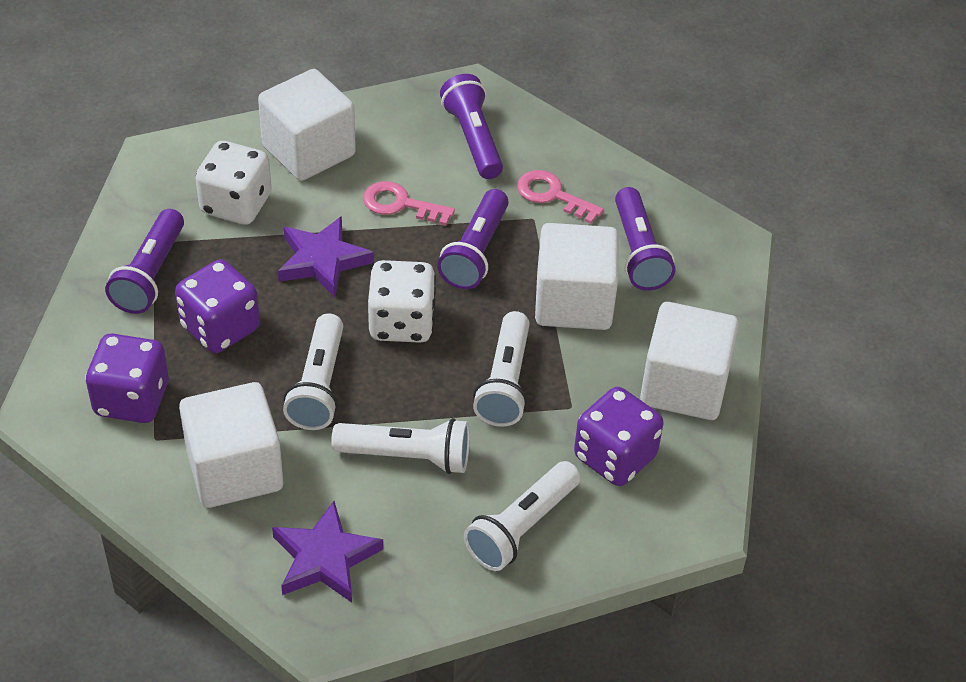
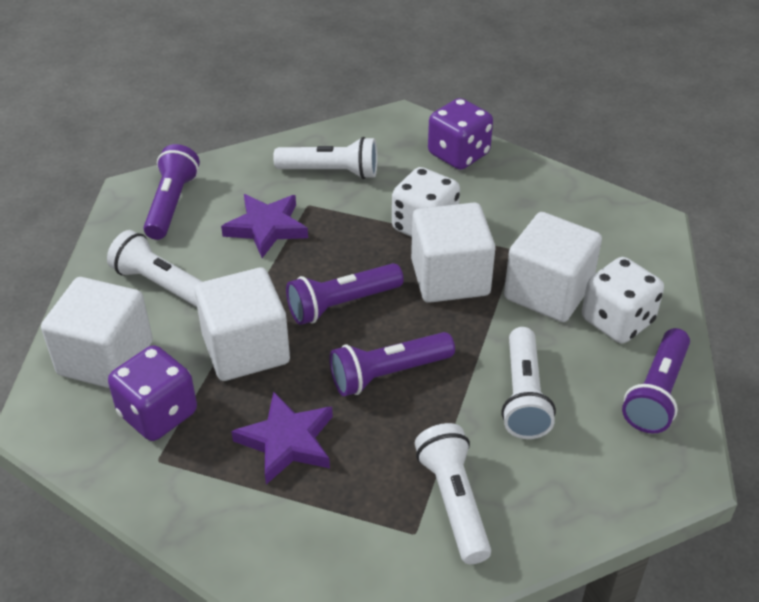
pink key: 2 -> 0
purple dice: 3 -> 2

